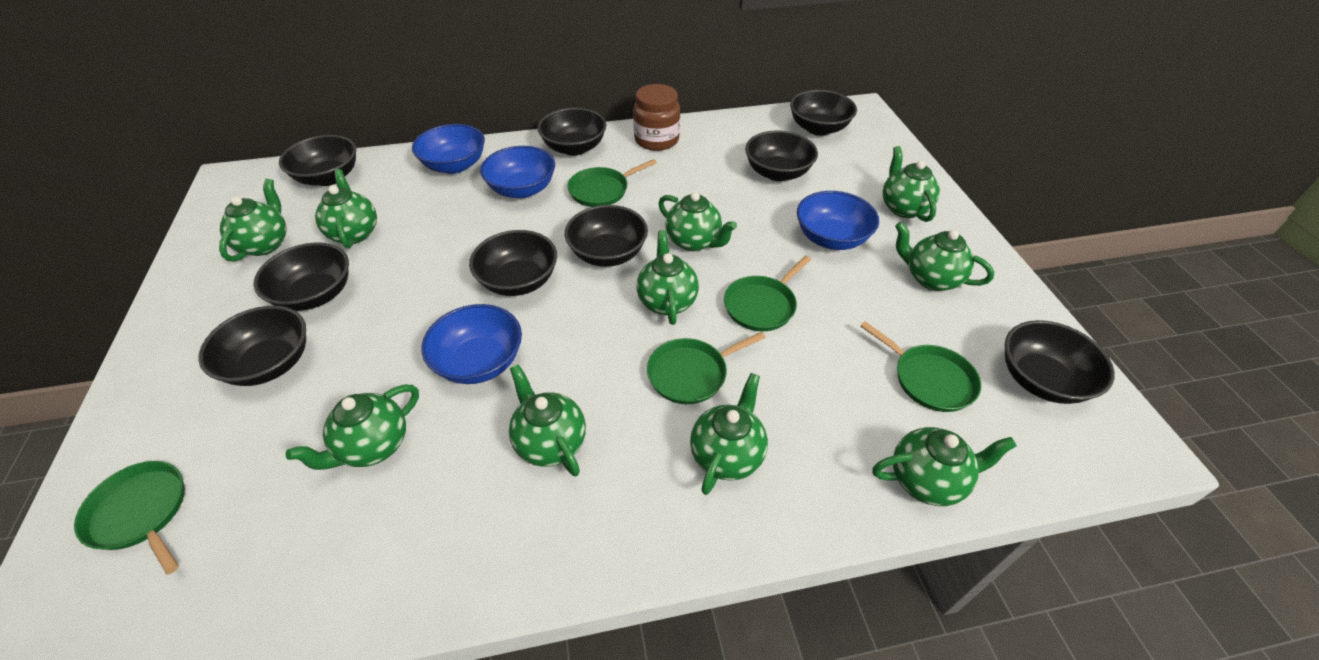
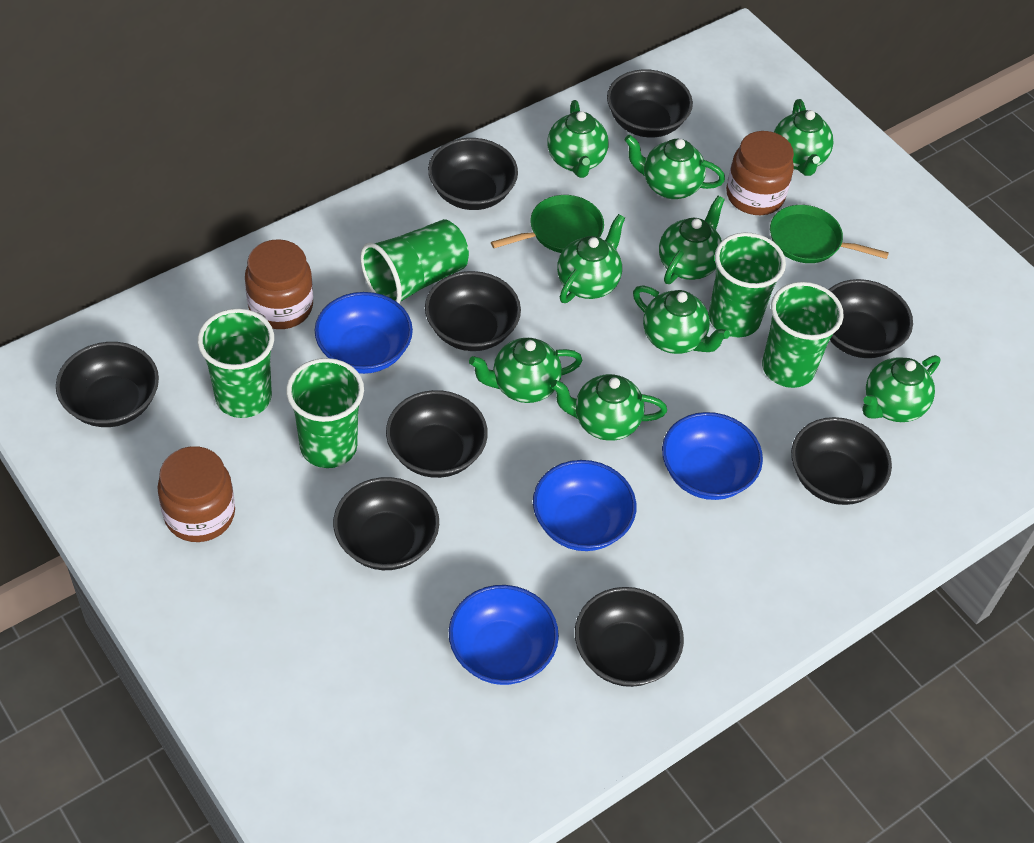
brown jar: 1 -> 3
green cup: 0 -> 5
green pan: 5 -> 2
green teapot: 10 -> 9

